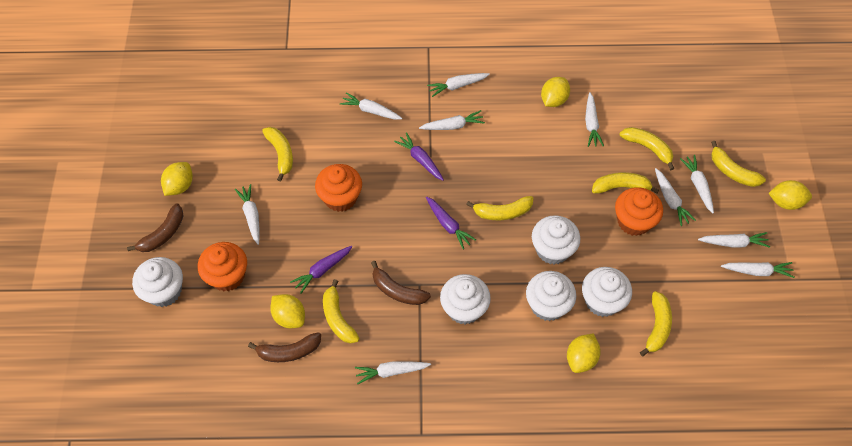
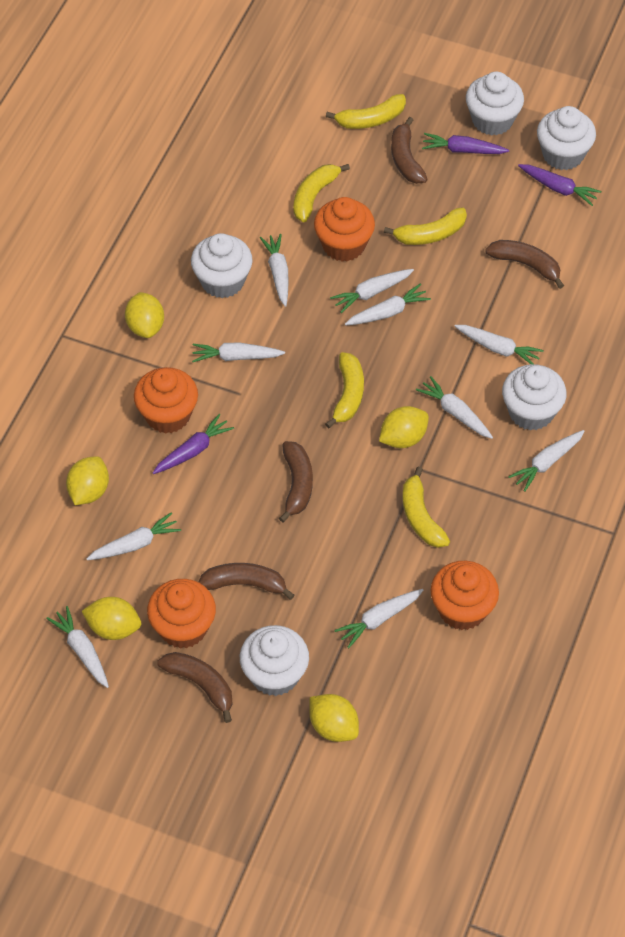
brown banana: 3 -> 5
orange cupcake: 3 -> 4
yellow banana: 7 -> 5

